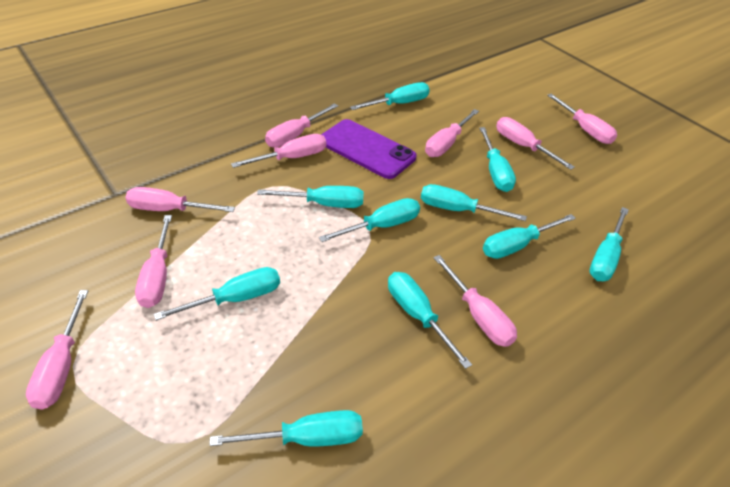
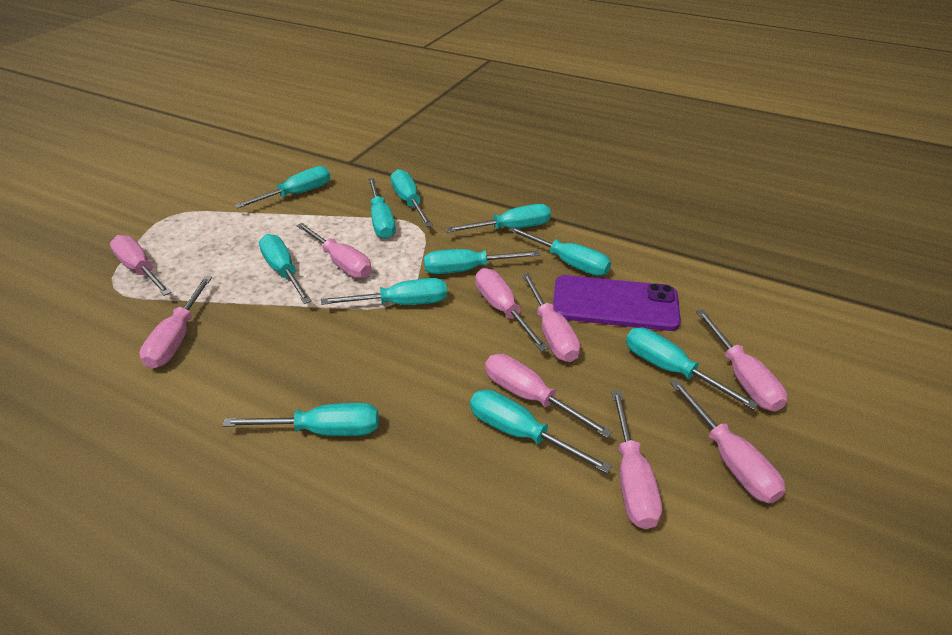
turquoise screwdriver: 10 -> 11

